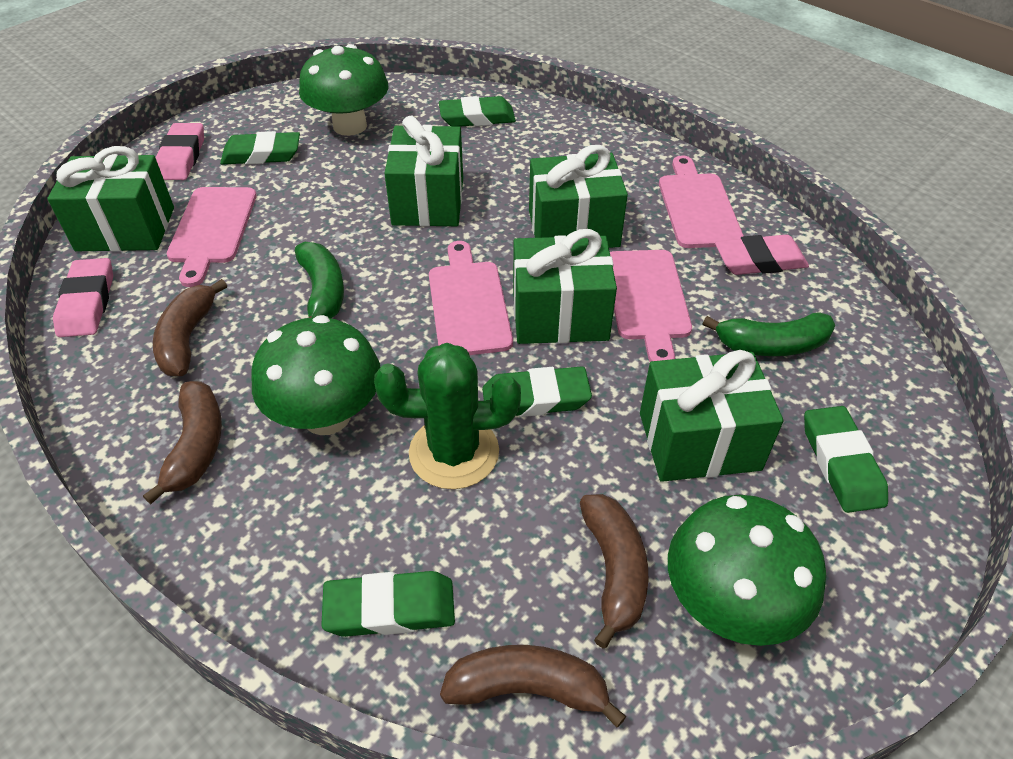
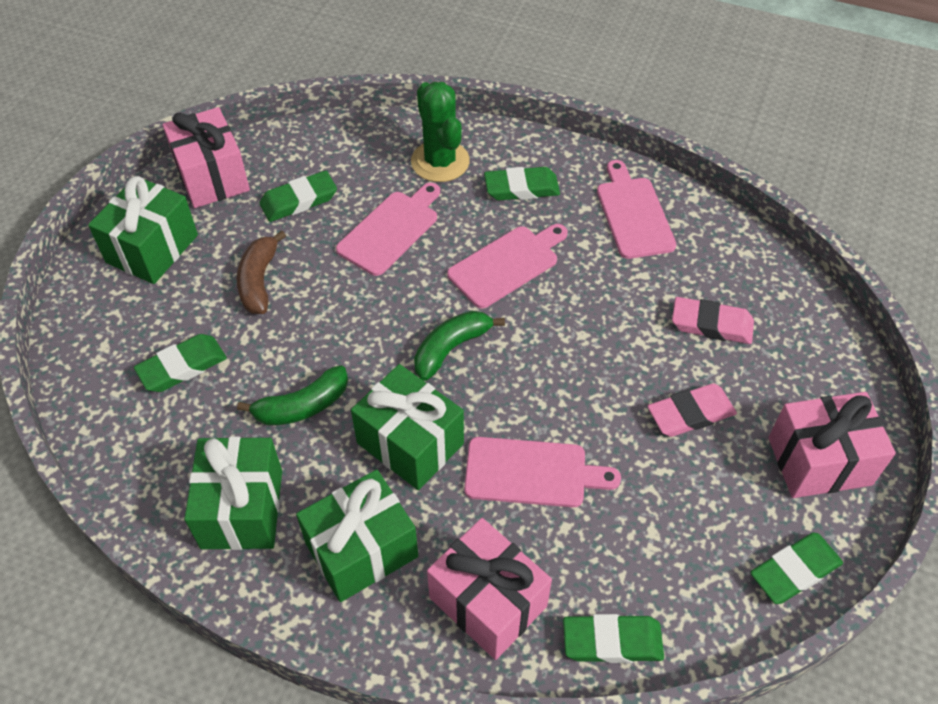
brown banana: 4 -> 1
green gift: 5 -> 4
green mushroom: 3 -> 0
pink eraser: 3 -> 2
pink gift: 0 -> 3

